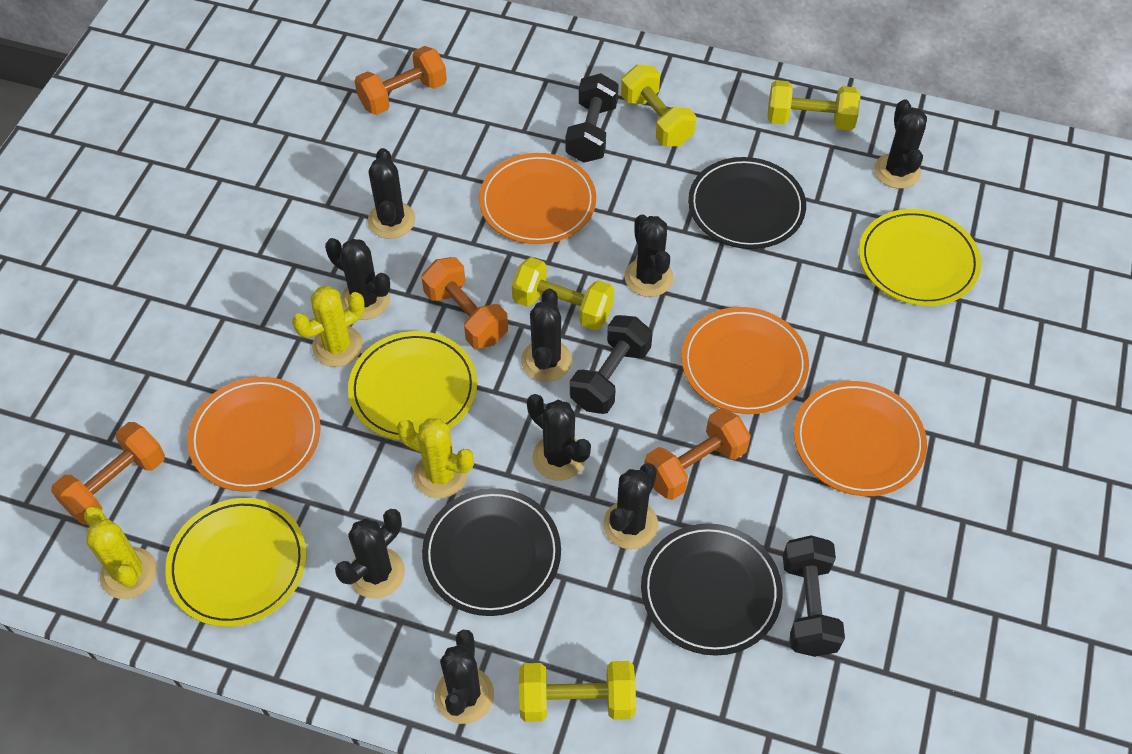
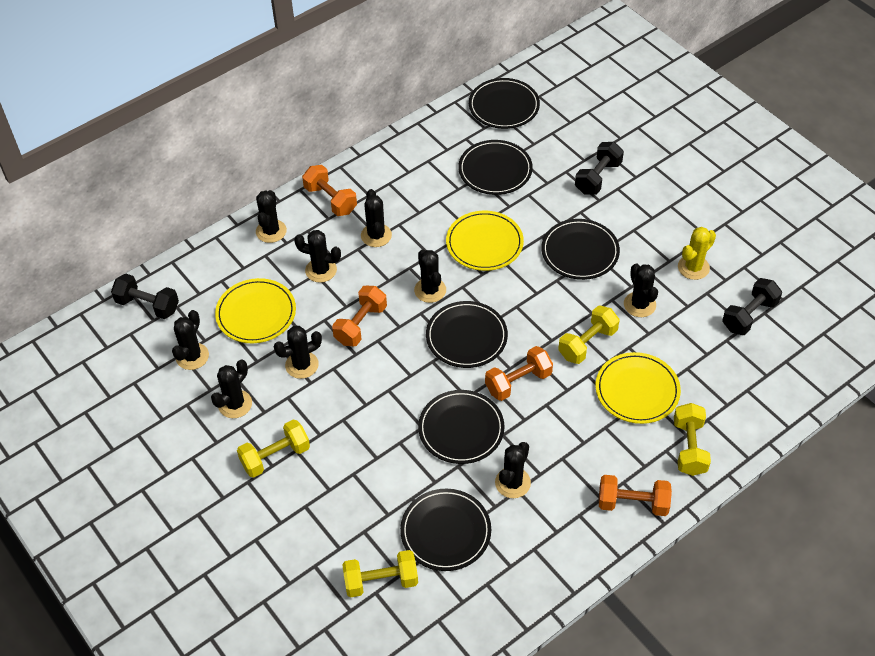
black plate: 3 -> 6
orange plate: 4 -> 0
yellow cactus: 3 -> 1

